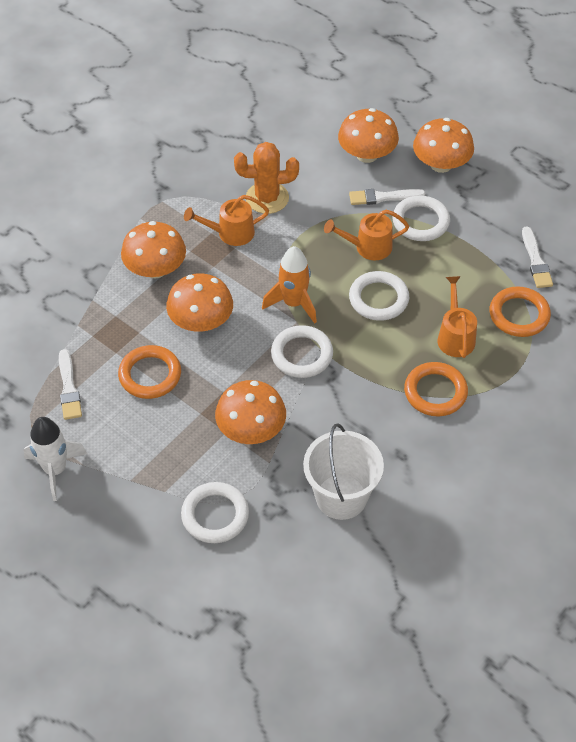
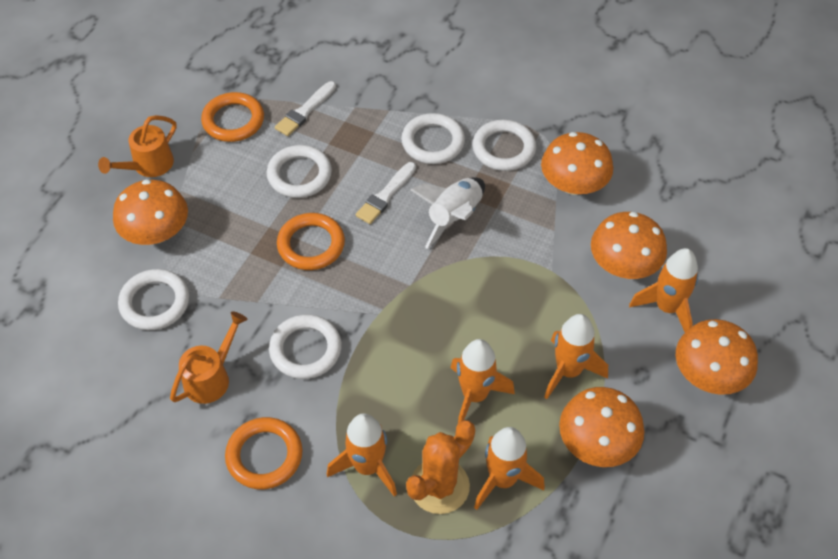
orange rocket: 1 -> 5
orange watering can: 3 -> 2
white brush: 3 -> 2
white bucket: 1 -> 0
white ring: 4 -> 5

